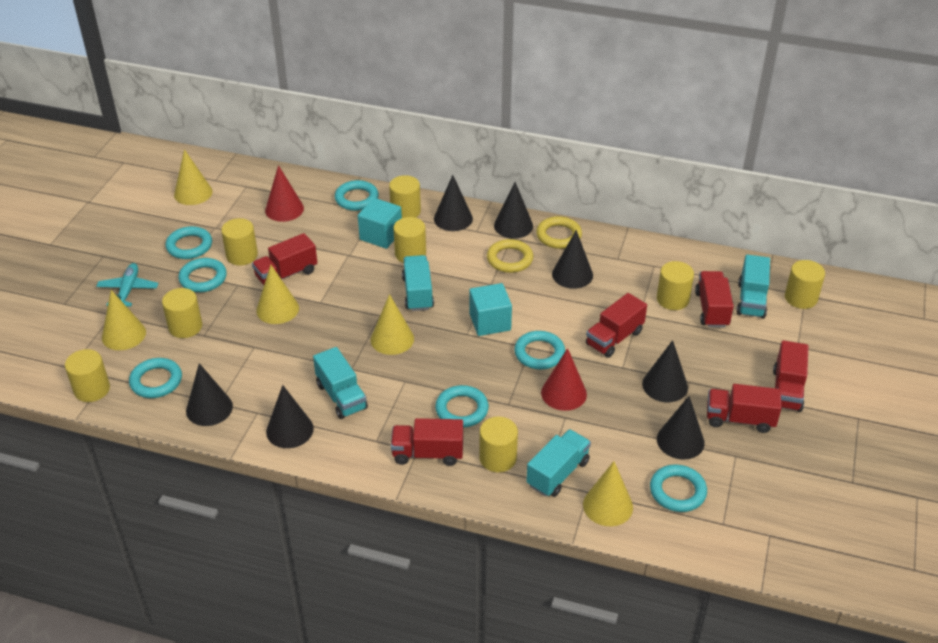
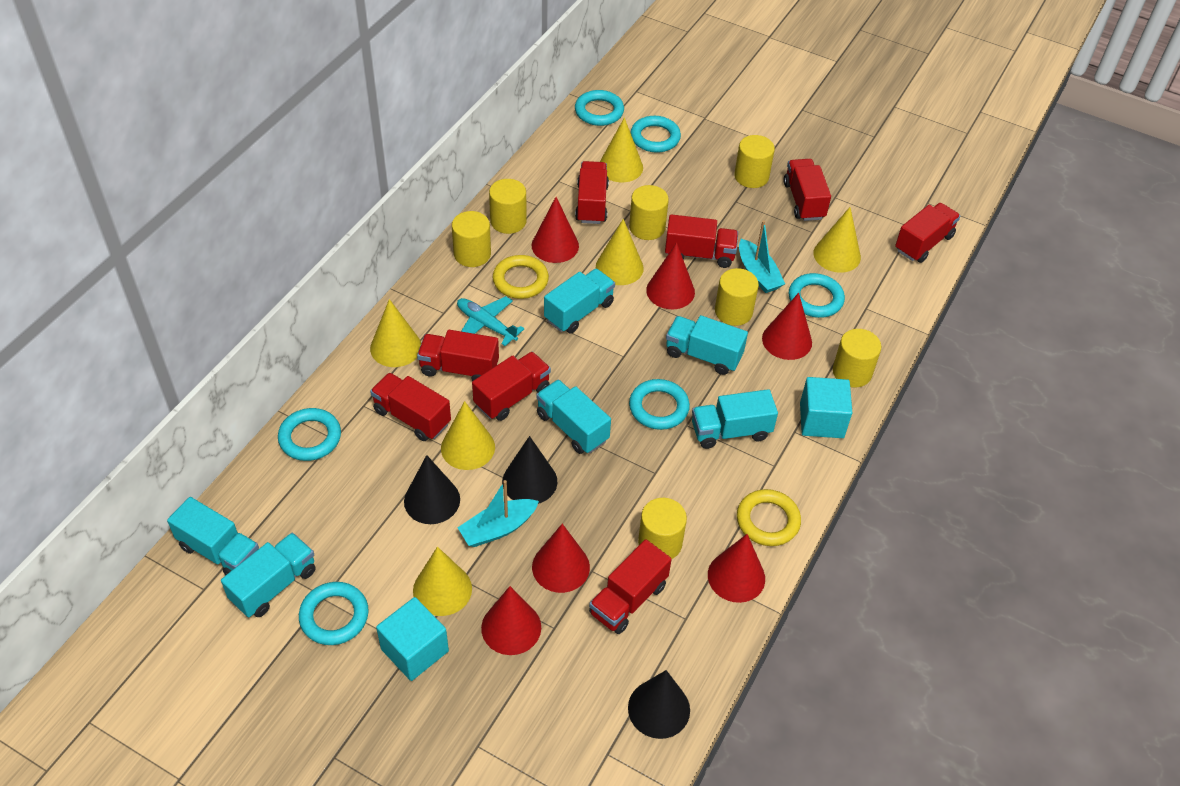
black cone: 7 -> 3
red cone: 2 -> 6
red truck: 6 -> 8
turquoise boat: 0 -> 2
turquoise ring: 7 -> 6
turquoise truck: 4 -> 6
yellow cone: 5 -> 6
yellow cylinder: 8 -> 7

